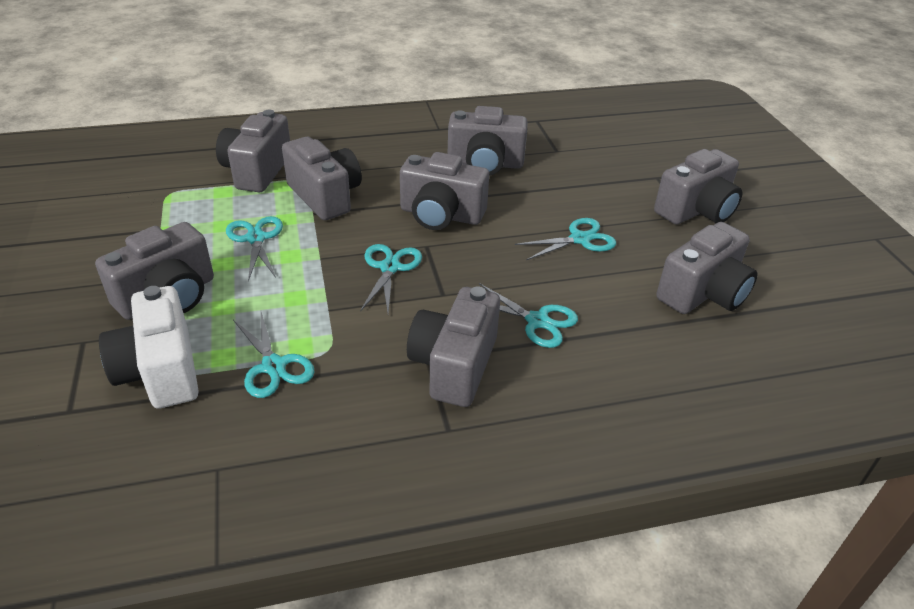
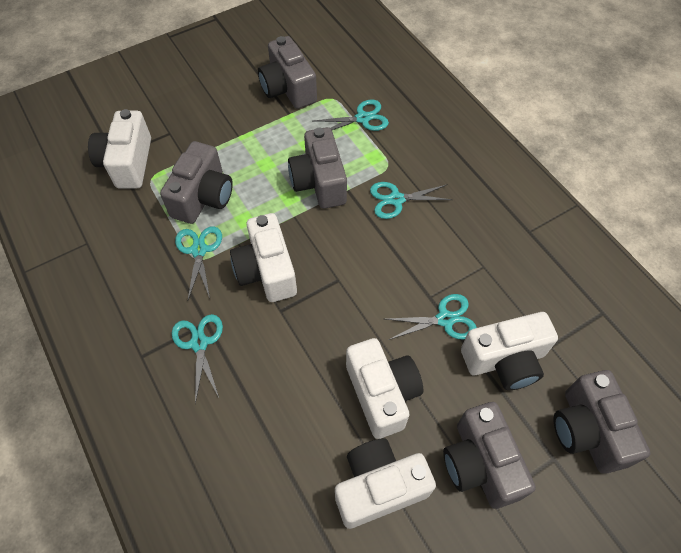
grey camera: 8 -> 5
white camera: 1 -> 5

